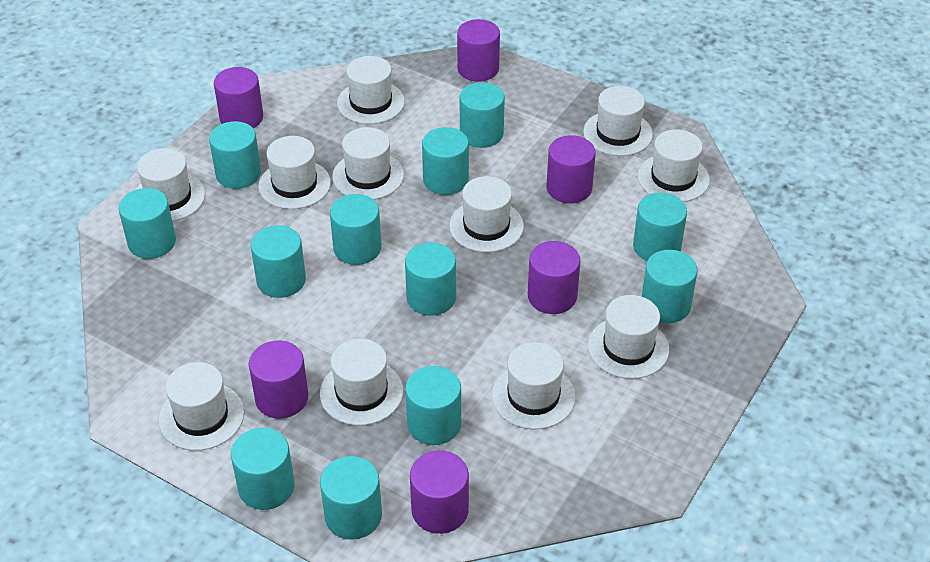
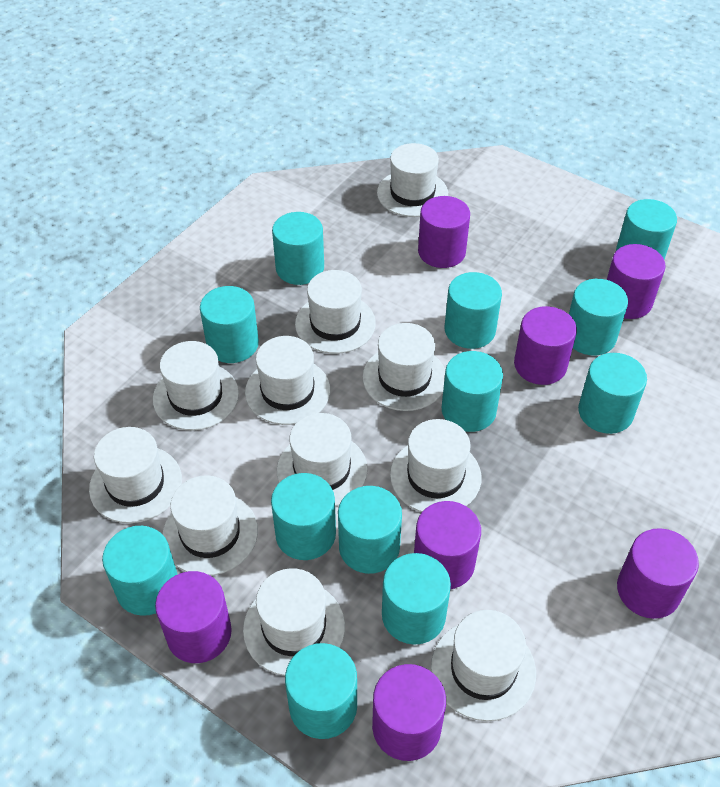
purple cylinder: 6 -> 7

